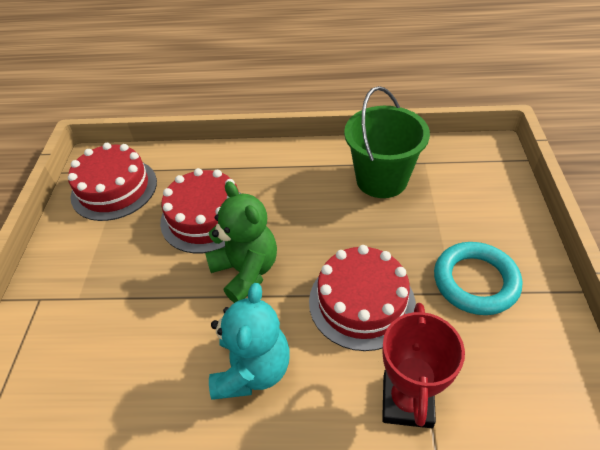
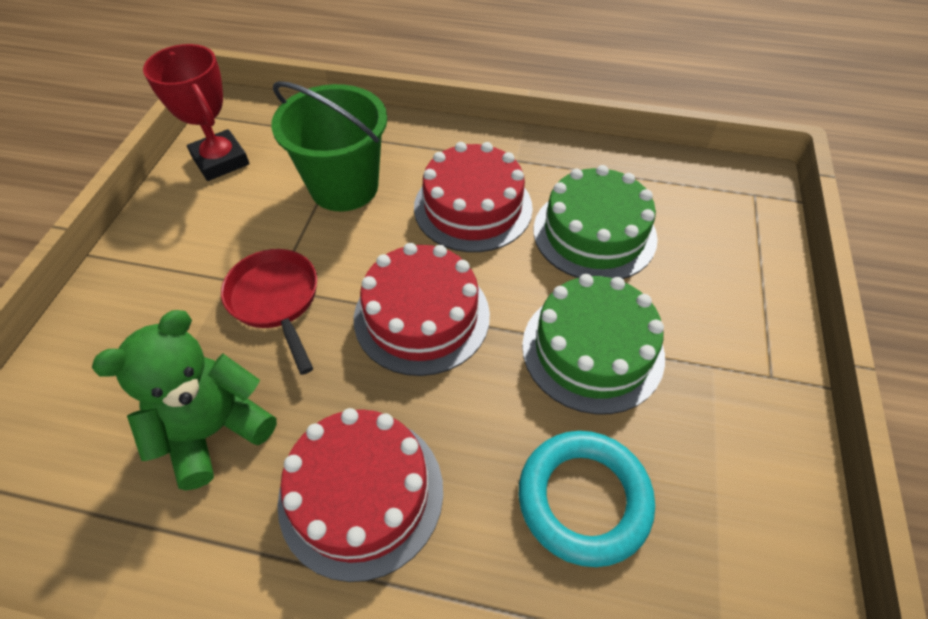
green cake: 0 -> 2
red pan: 0 -> 1
turquoise teddy bear: 1 -> 0

